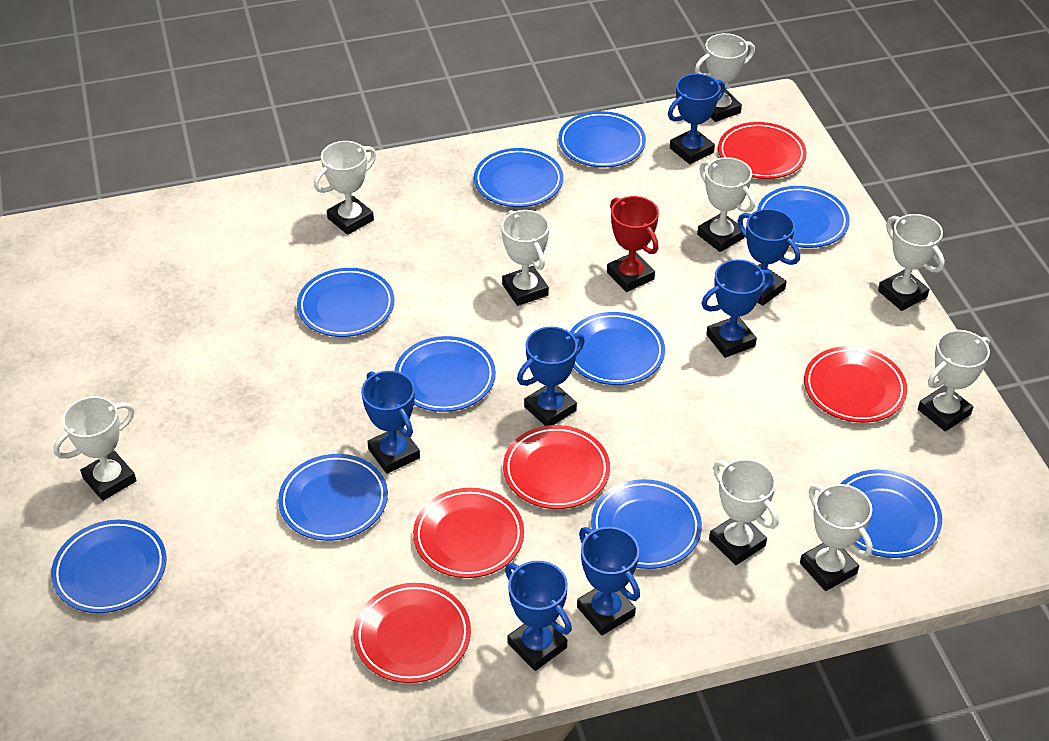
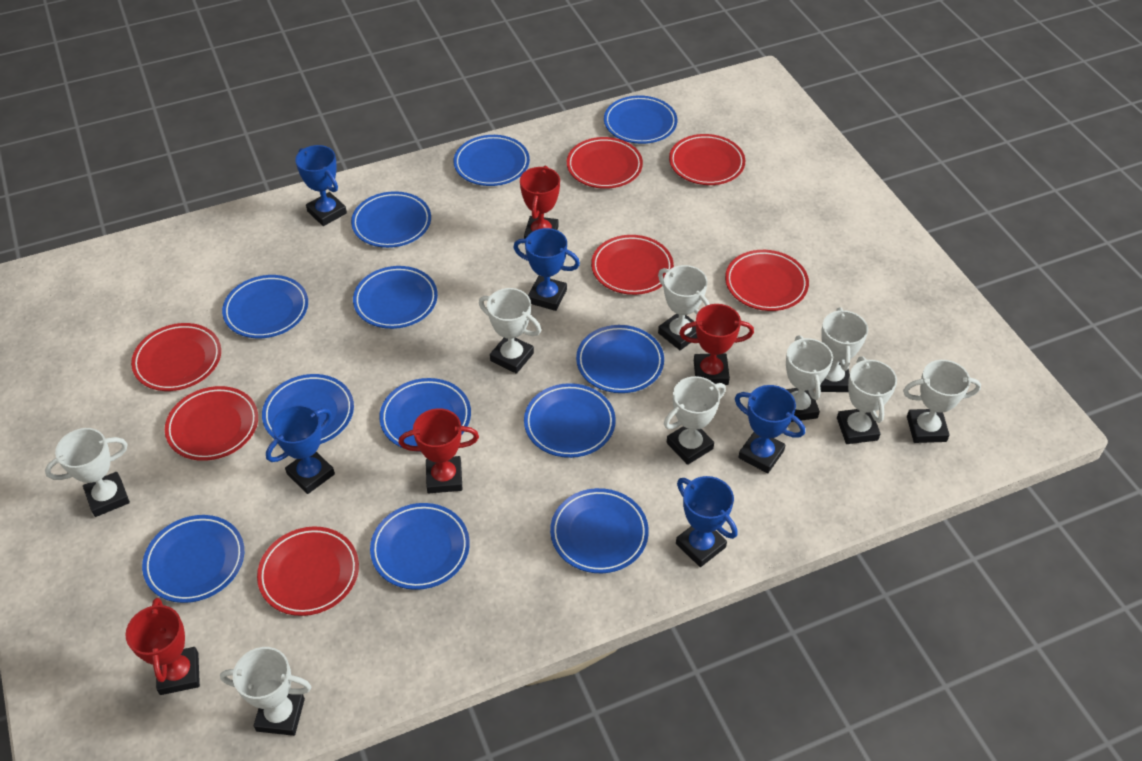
blue plate: 10 -> 12
blue trophy: 7 -> 5
red plate: 5 -> 7
red trophy: 1 -> 4

